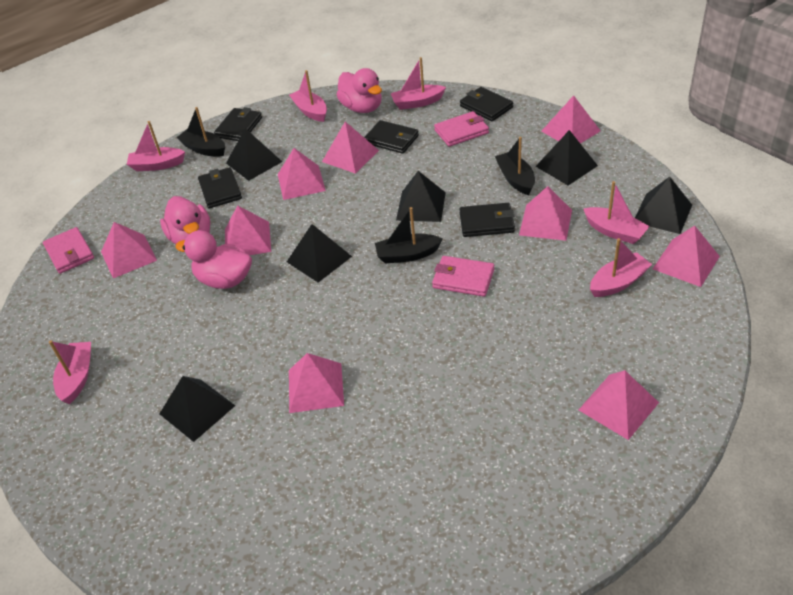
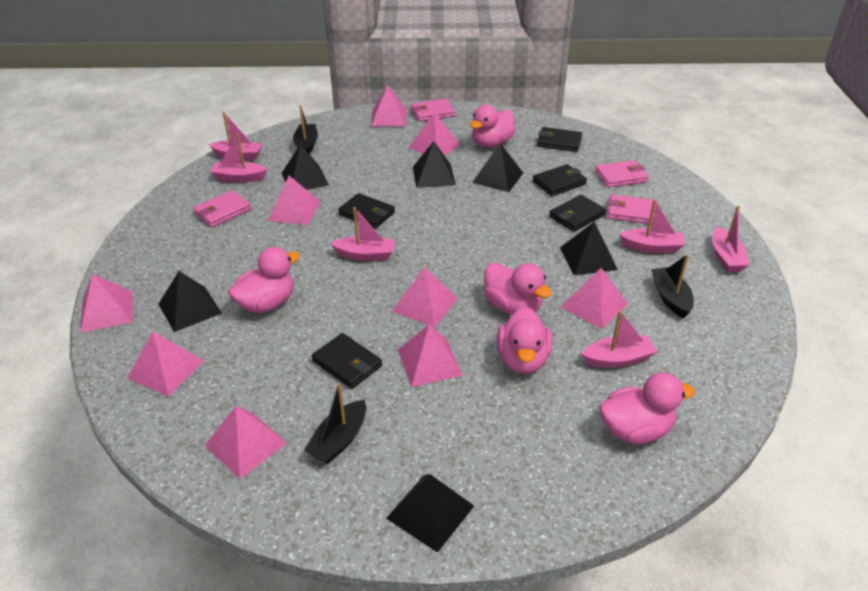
pink duck: 3 -> 5
pink wallet: 3 -> 4

